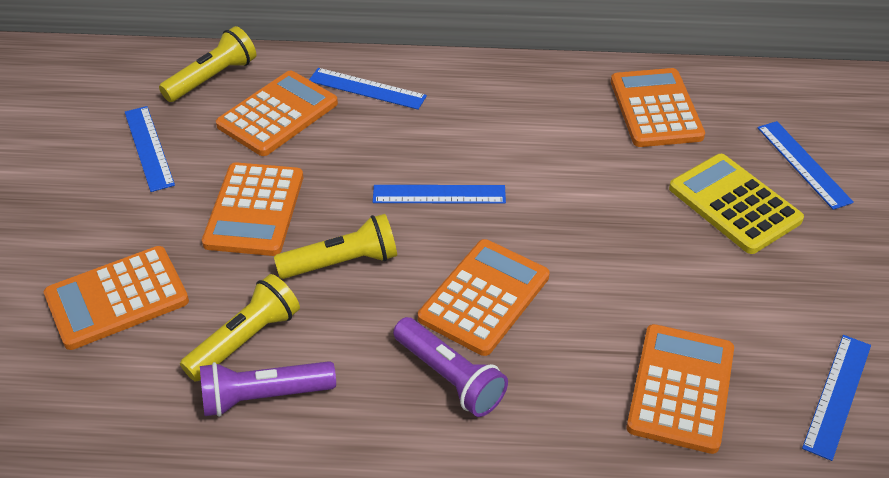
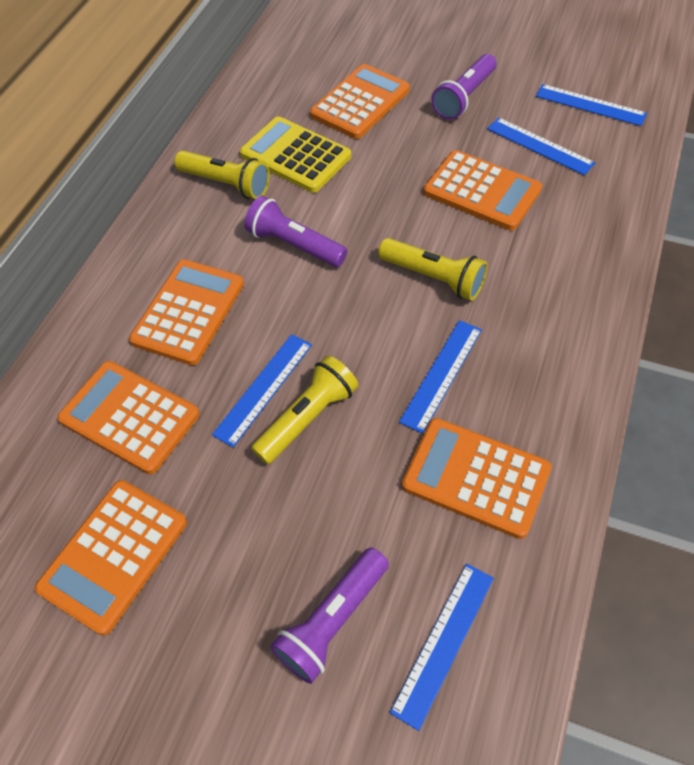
purple flashlight: 2 -> 3

